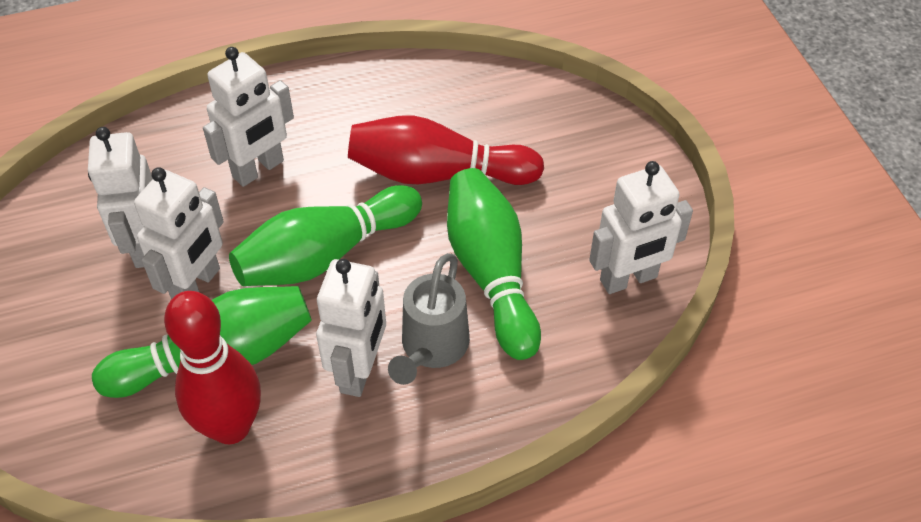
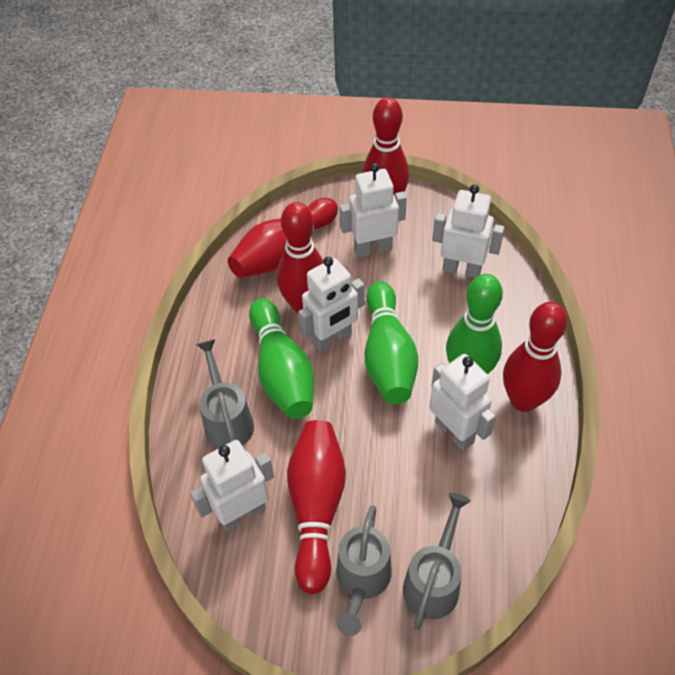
grey watering can: 1 -> 3
red bowling pin: 2 -> 5

